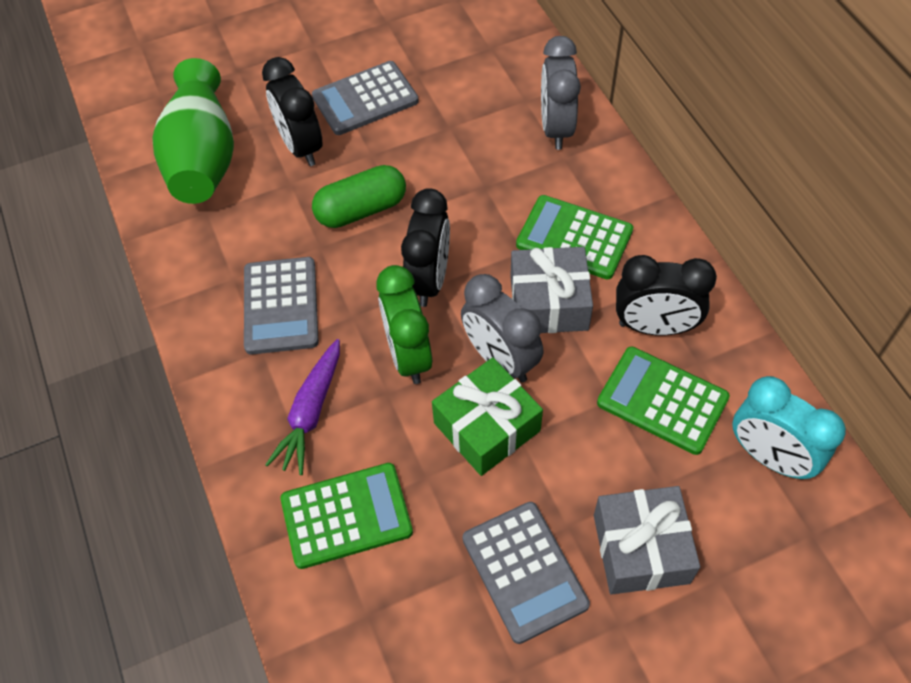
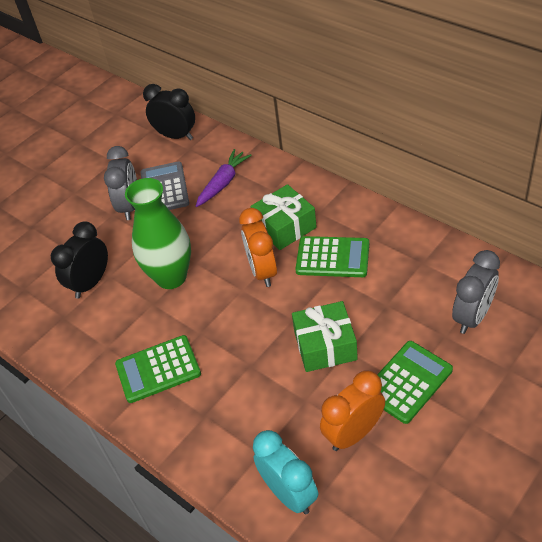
black clock: 3 -> 2
green capsule: 1 -> 0
green clock: 1 -> 0
green gift: 1 -> 2
grey calculator: 3 -> 1
grey gift: 2 -> 0
orange clock: 0 -> 2

